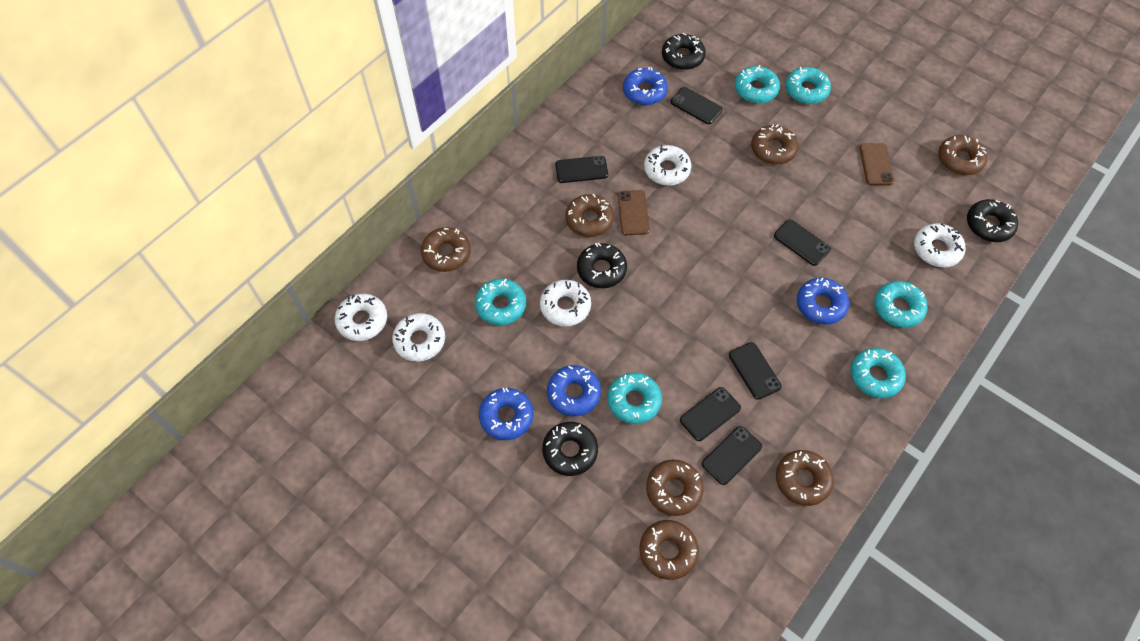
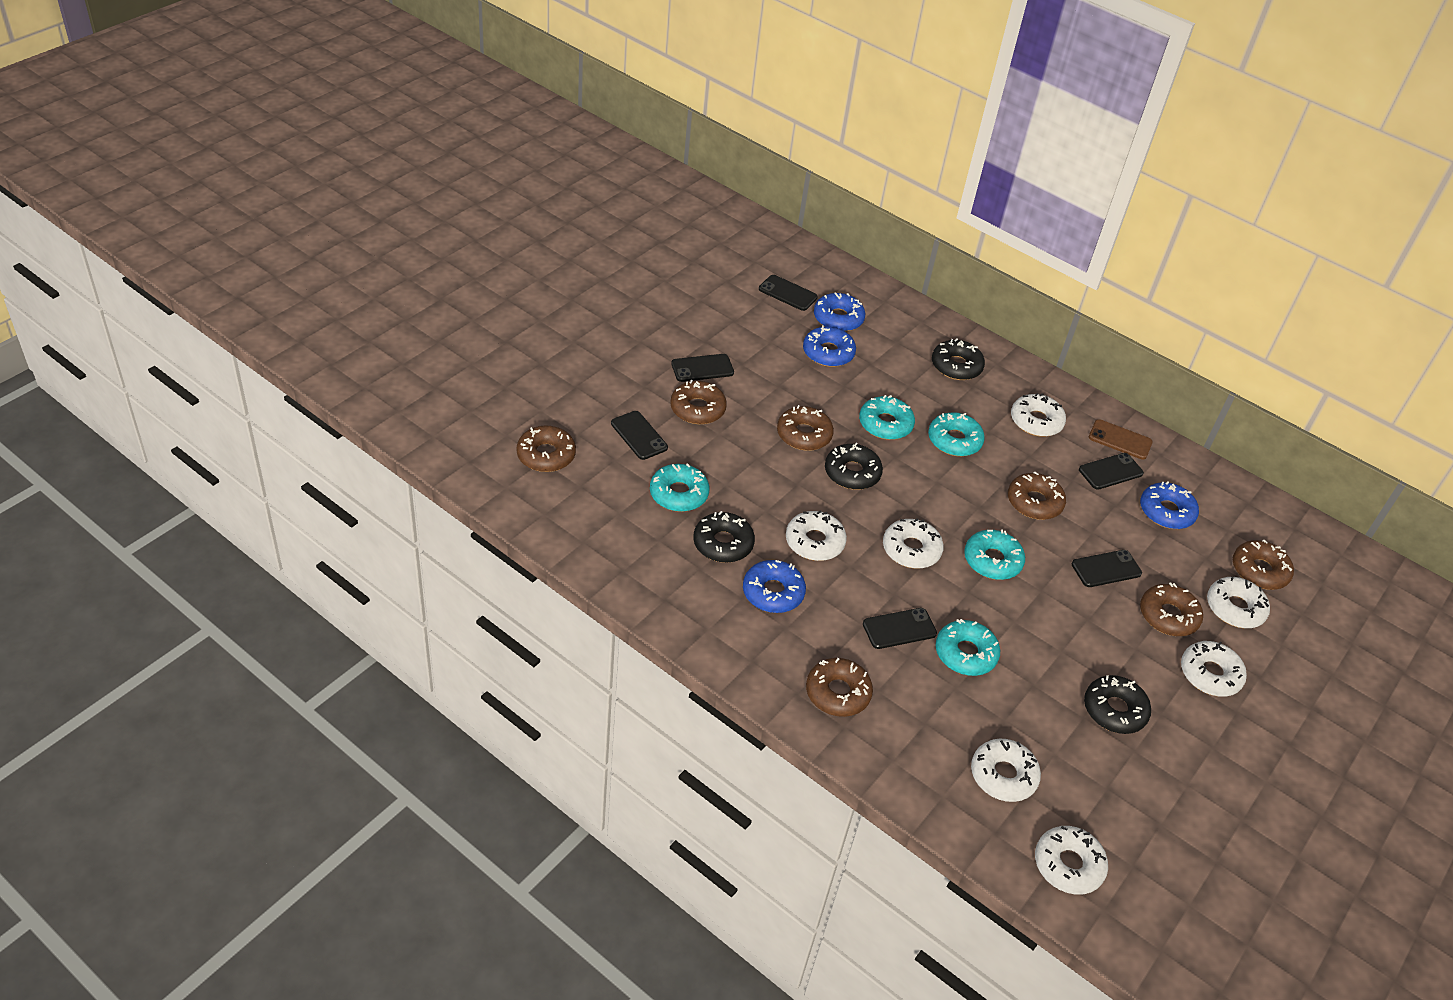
brown phone: 2 -> 1
turquoise donut: 6 -> 5
white donut: 5 -> 7

